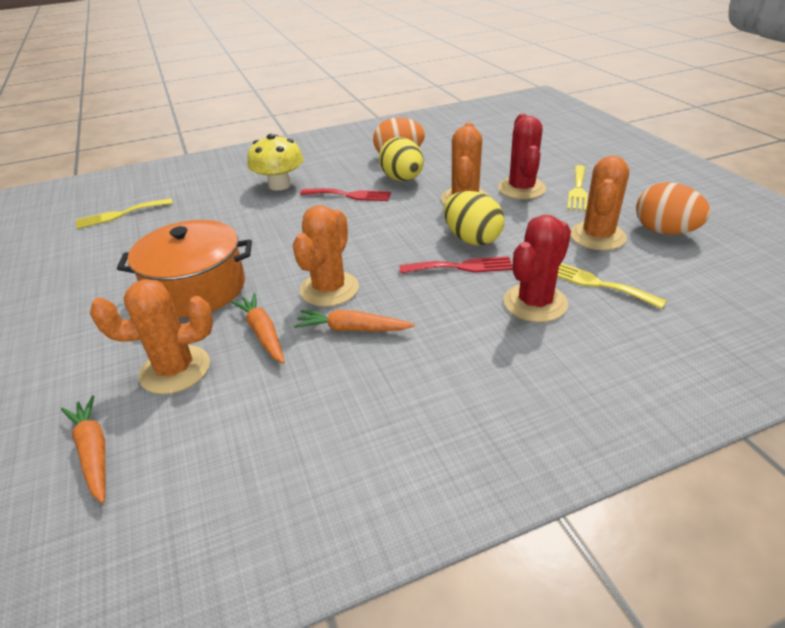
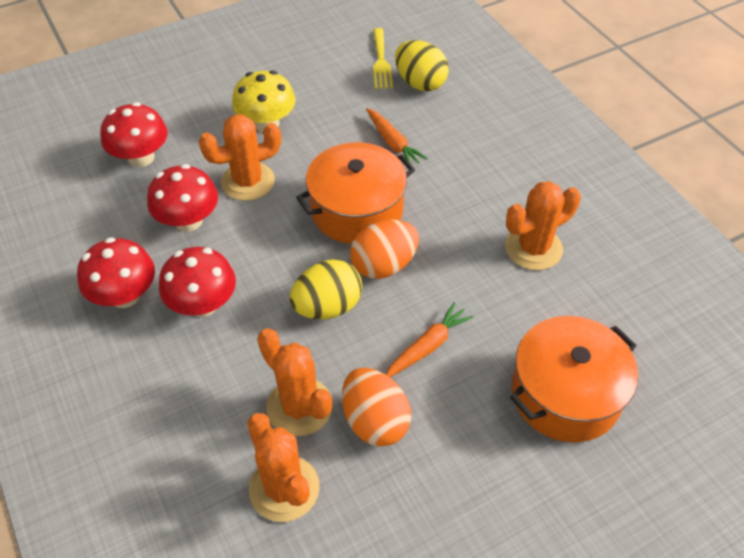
orange carrot: 3 -> 2
orange pot: 1 -> 2
red cactus: 2 -> 0
red fork: 2 -> 0
red mushroom: 0 -> 4
yellow fork: 3 -> 1

